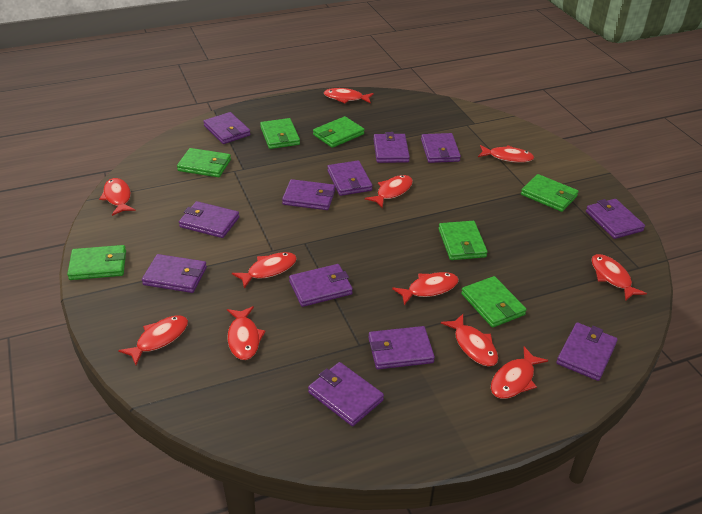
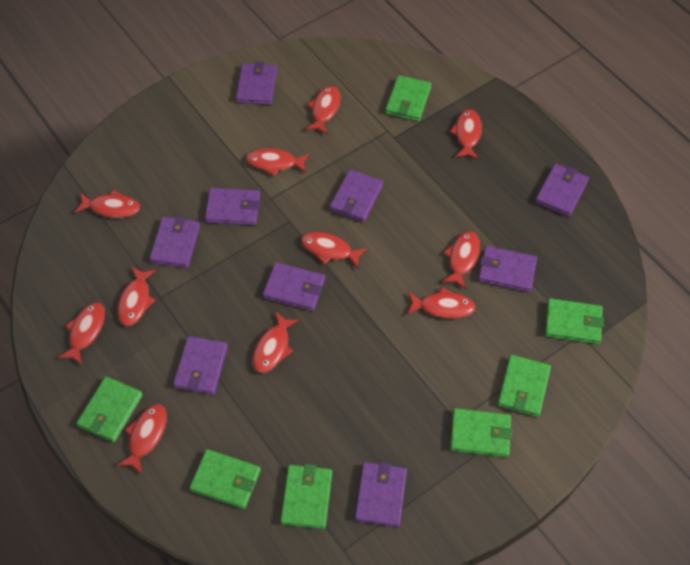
purple wallet: 12 -> 9

